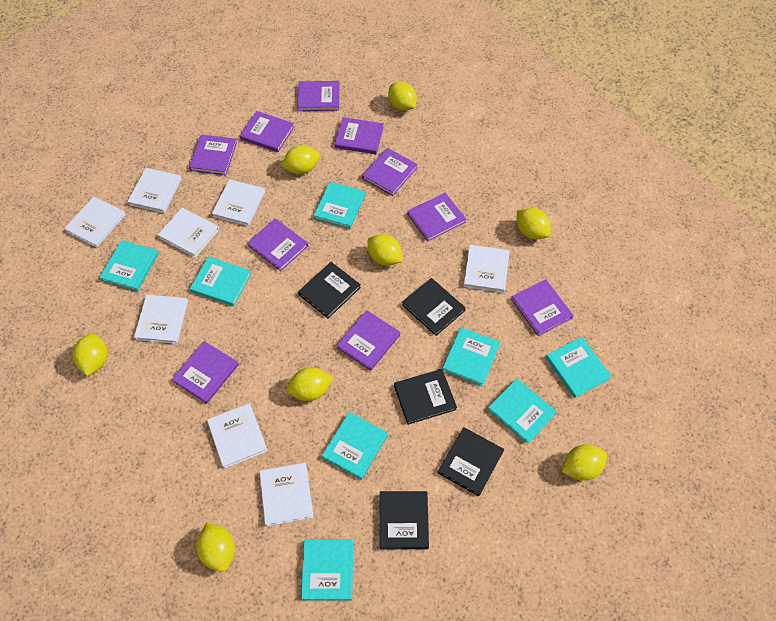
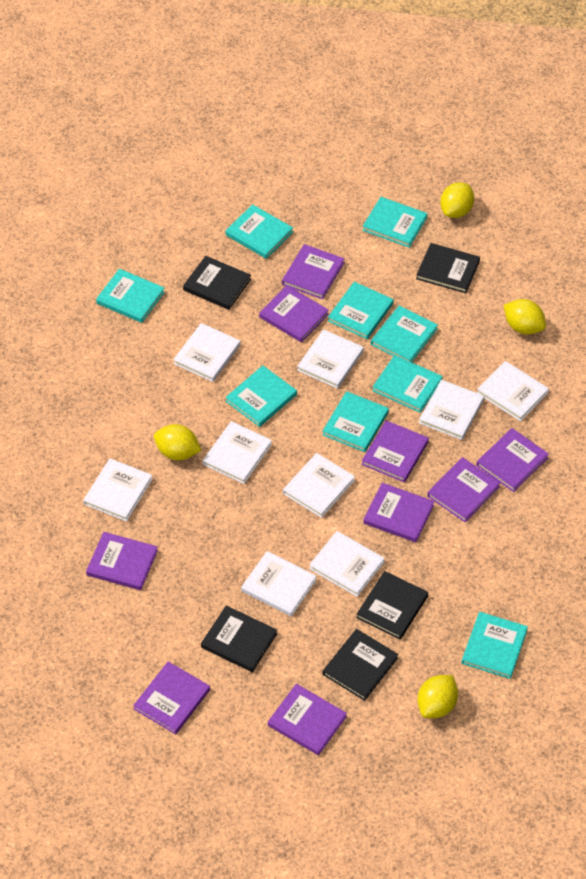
purple book: 10 -> 9
turquoise book: 8 -> 9
white book: 8 -> 9
yellow lemon: 8 -> 4

